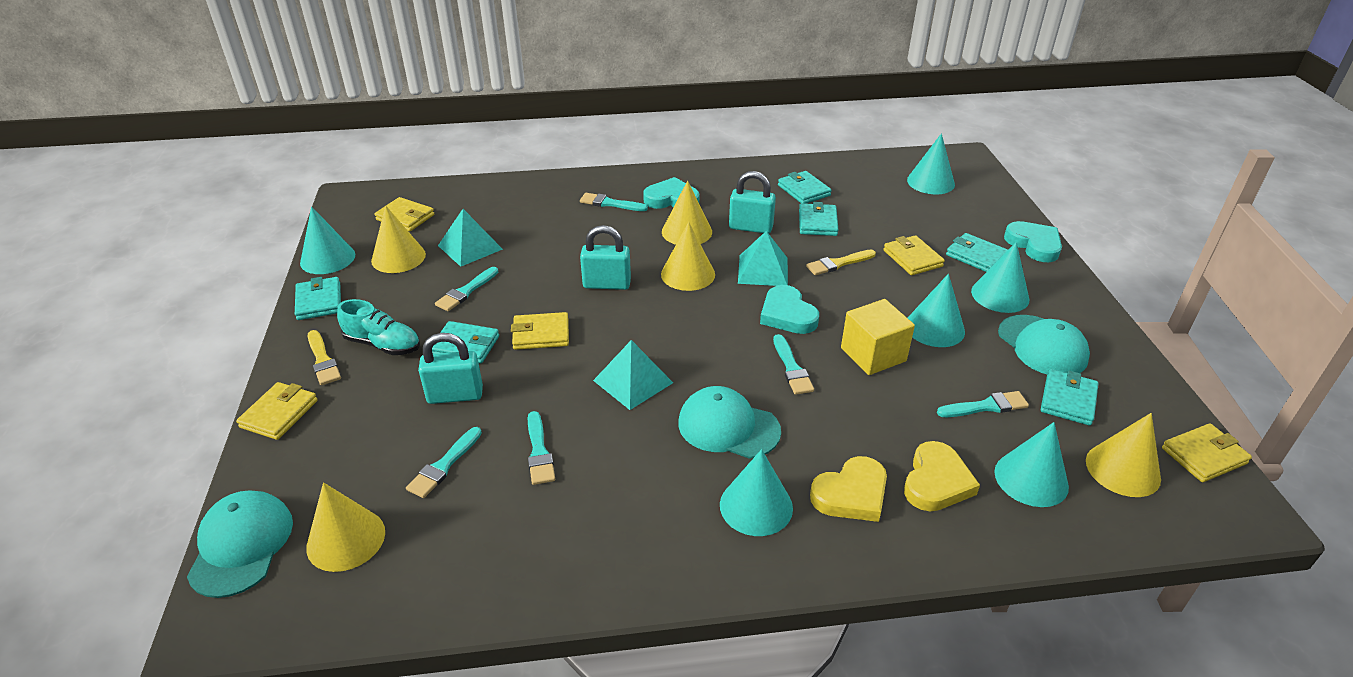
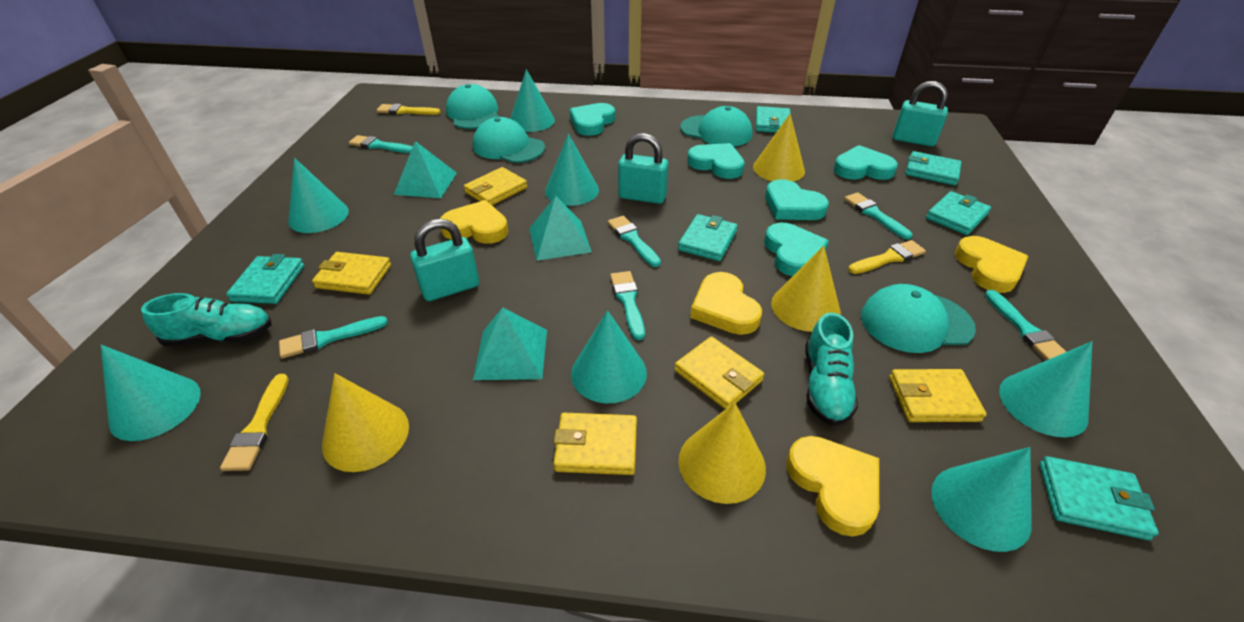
turquoise cap: 3 -> 4
turquoise cone: 6 -> 7
turquoise heart: 3 -> 5
turquoise shoe: 1 -> 2
yellow brush: 2 -> 3
yellow cone: 5 -> 4
yellow cube: 1 -> 0
yellow heart: 2 -> 4

